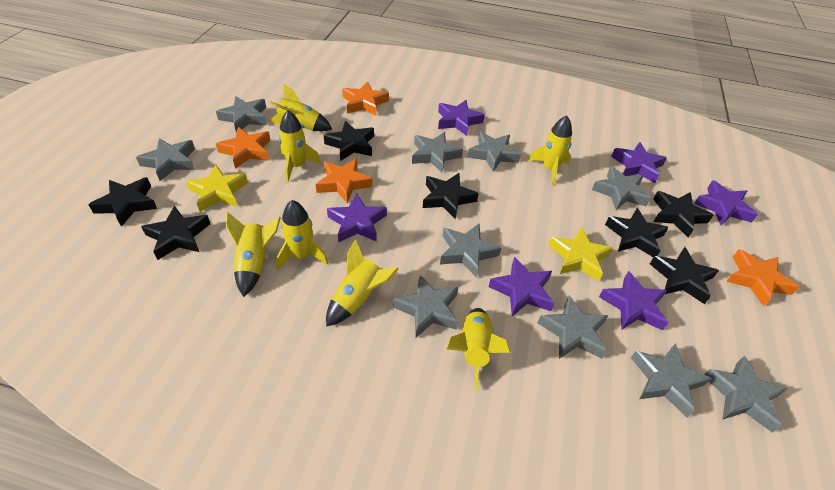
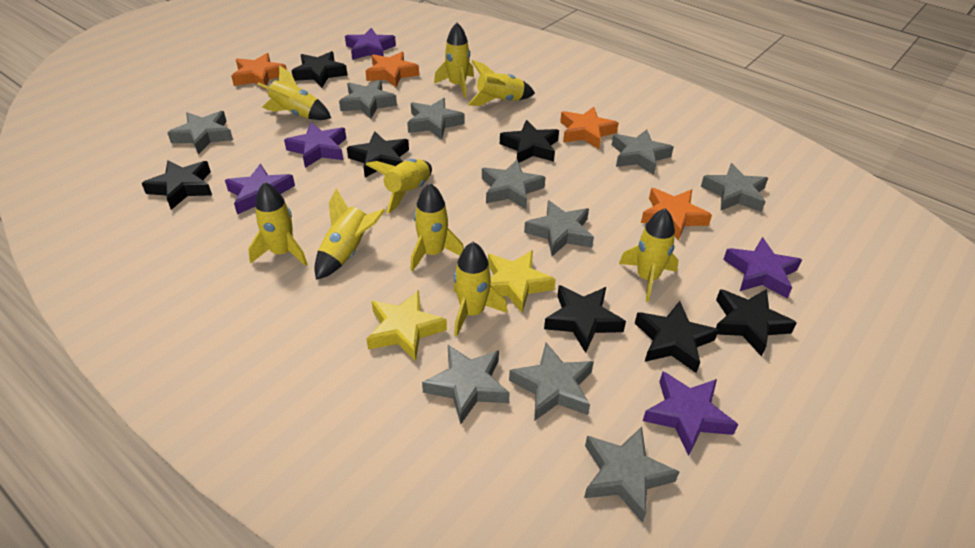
purple star: 6 -> 5
yellow rocket: 7 -> 9

